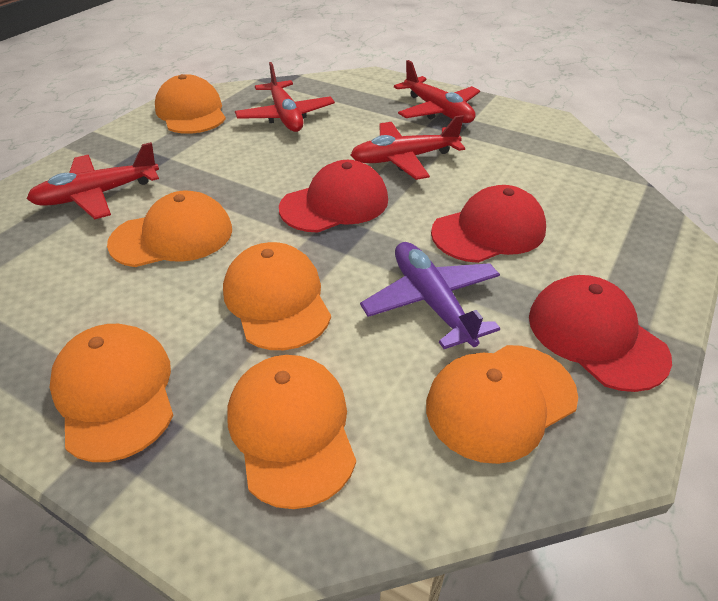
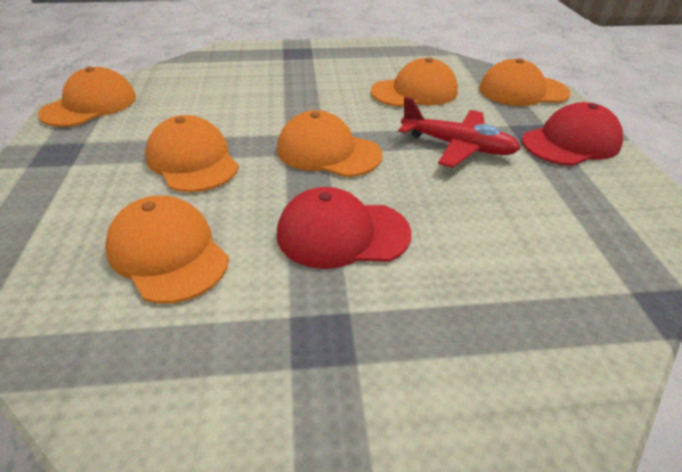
purple plane: 1 -> 0
red cap: 3 -> 2
red plane: 4 -> 1

